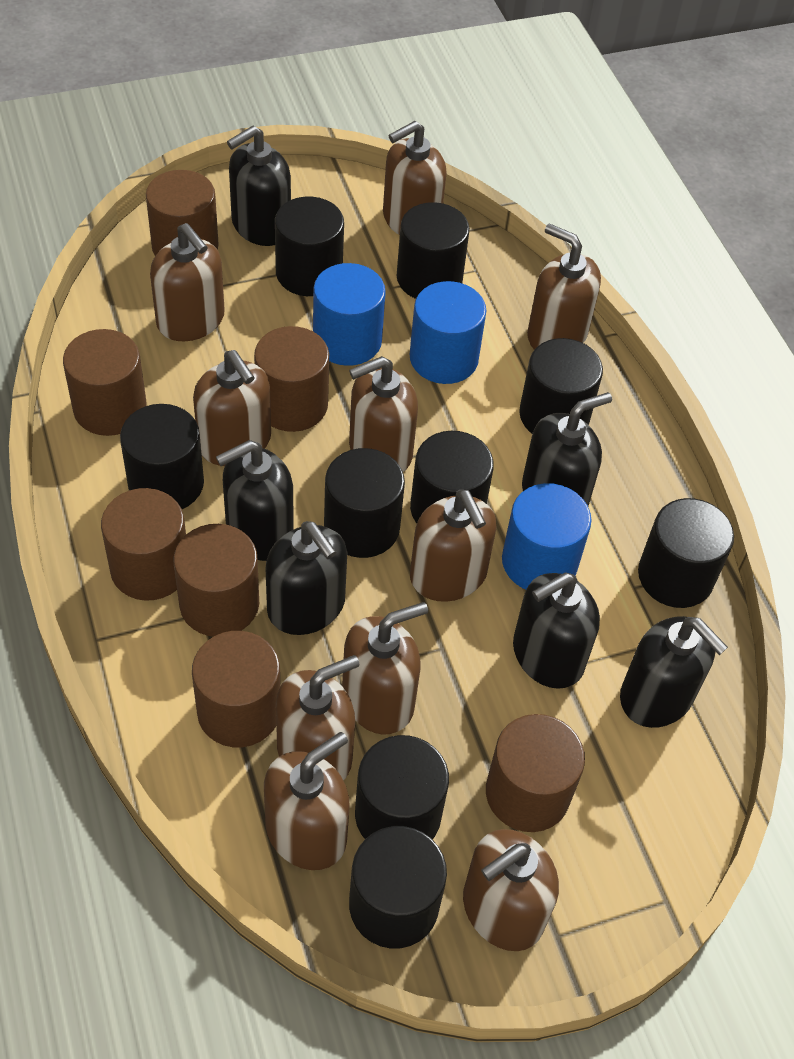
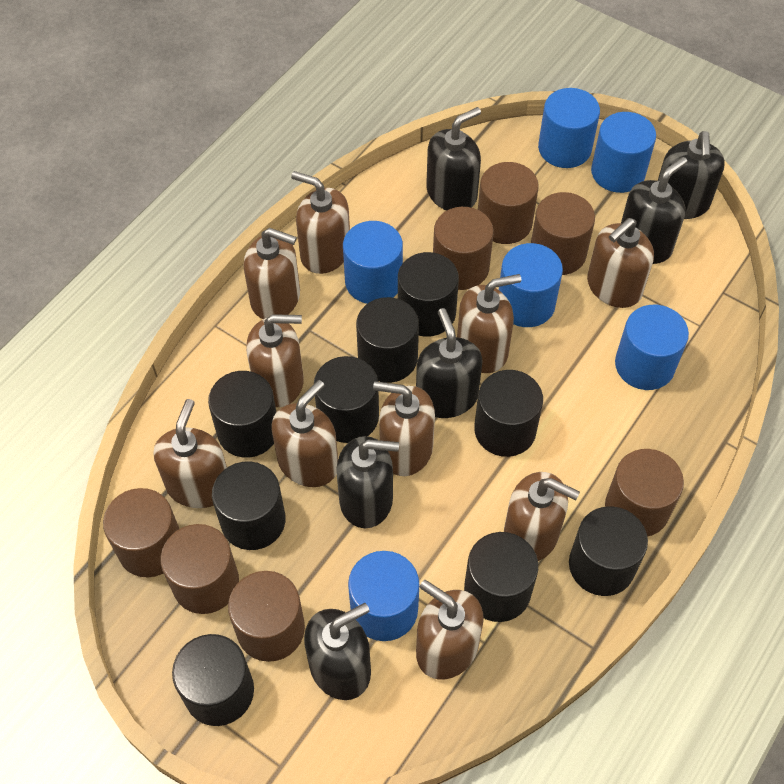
blue cylinder: 3 -> 6

